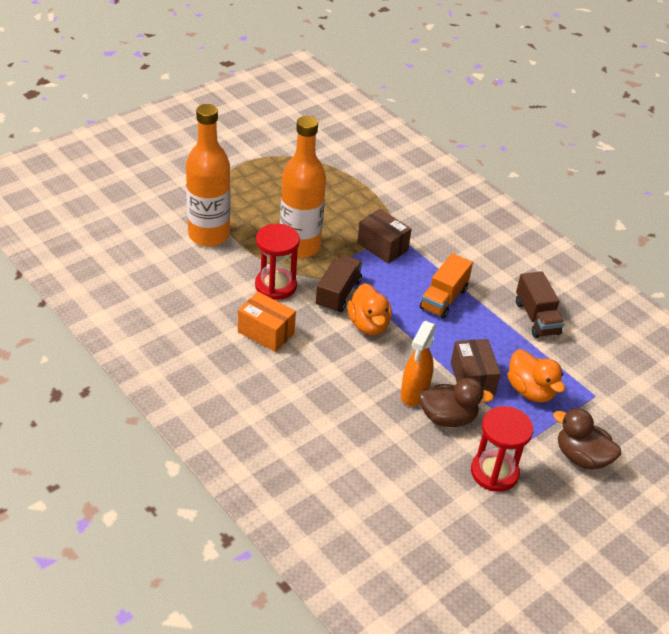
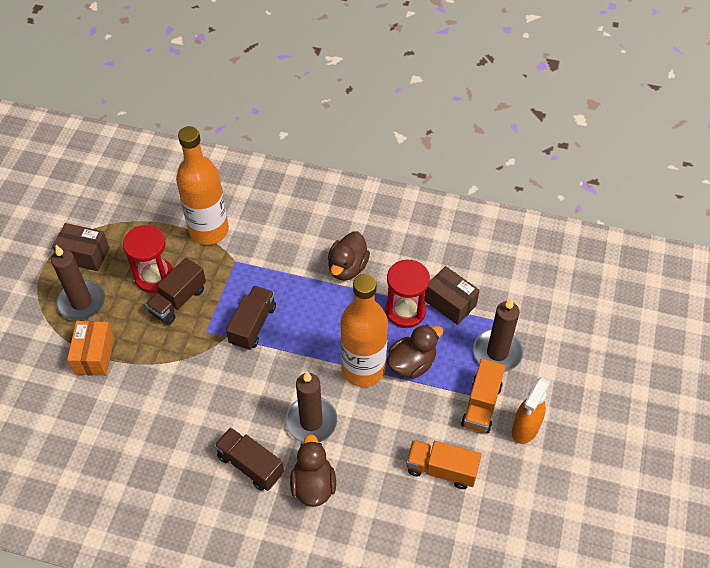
brown candle: 0 -> 3
brown duck: 2 -> 3
brown truck: 2 -> 3
orange duck: 2 -> 0
orange truck: 1 -> 2

